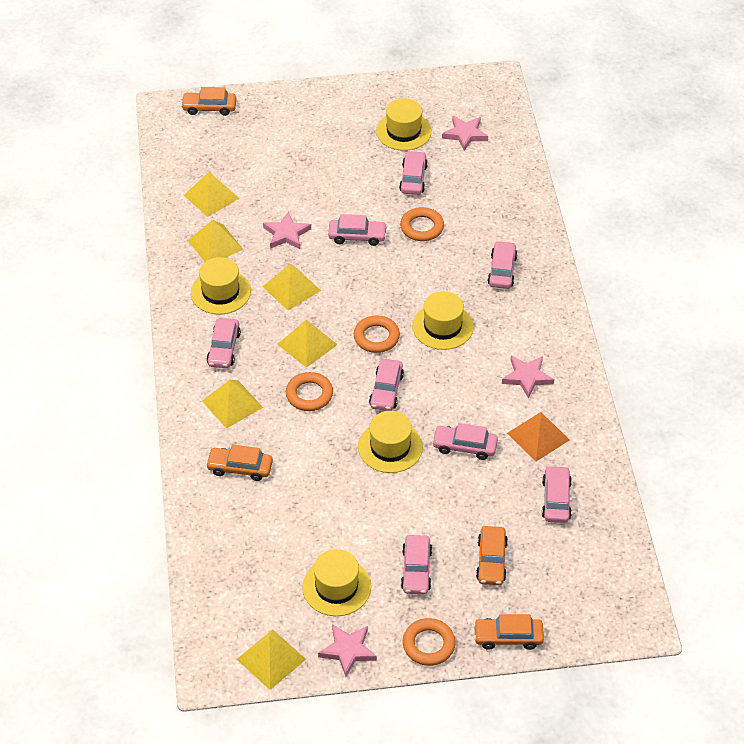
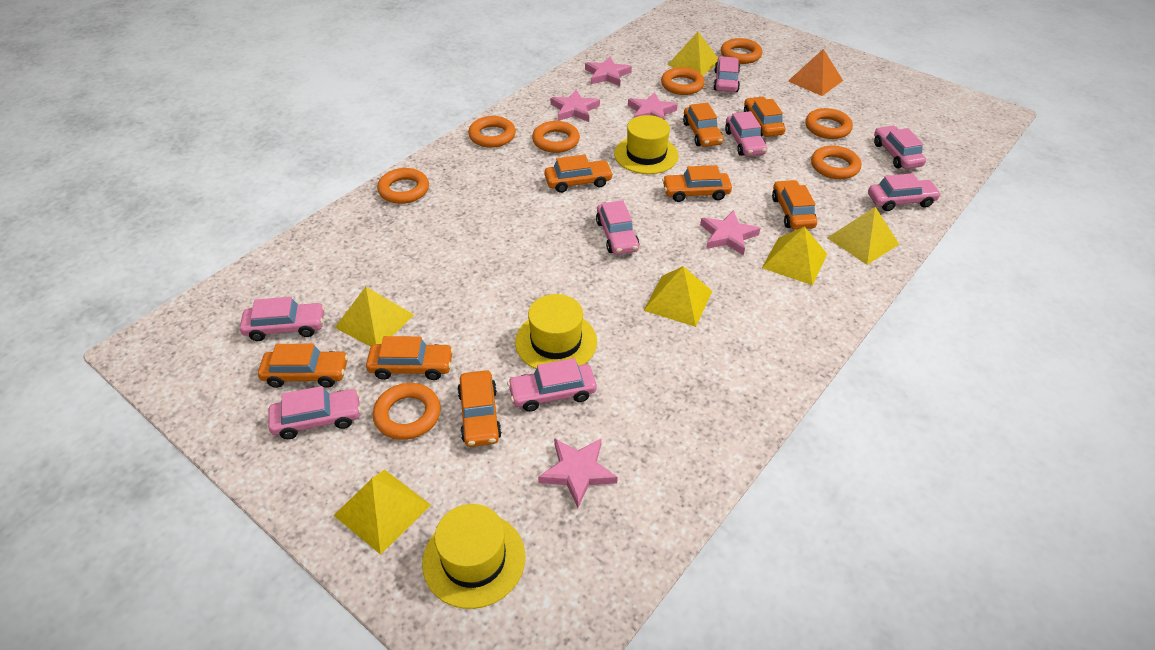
orange car: 4 -> 8
orange ring: 4 -> 8
pink star: 4 -> 5
yellow hat: 5 -> 3

